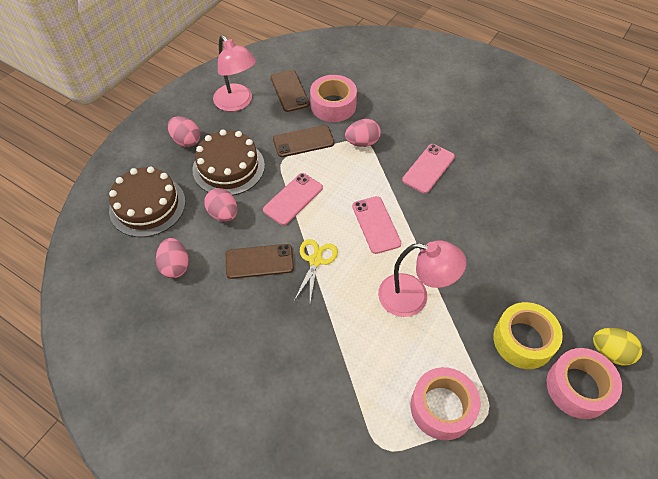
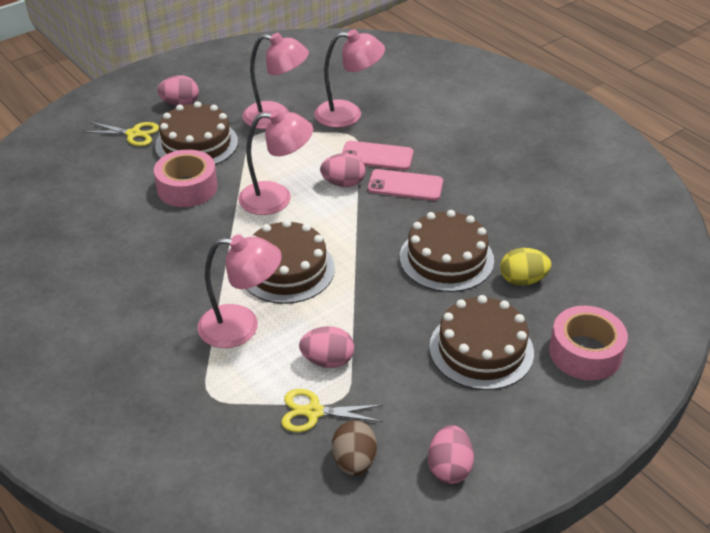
brown cake: 2 -> 4
brown egg: 0 -> 1
brown phone: 3 -> 0
pink lamp: 2 -> 4
pink phone: 3 -> 2
pink tape: 3 -> 2
yellow scissors: 1 -> 2
yellow tape: 1 -> 0

